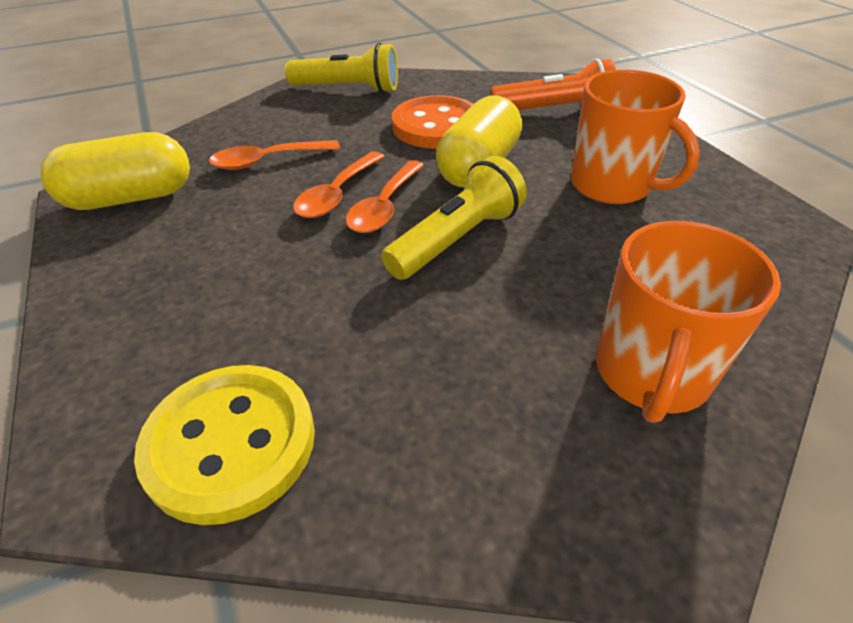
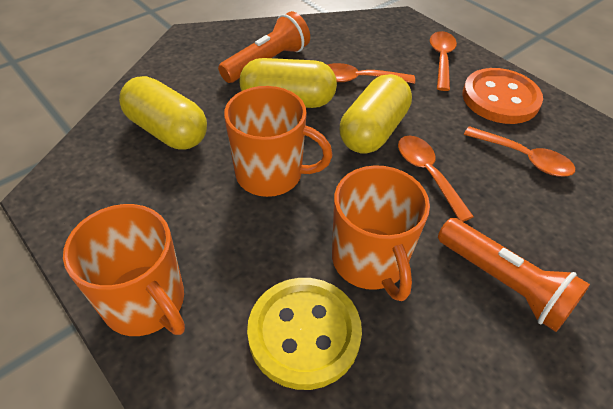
orange flashlight: 1 -> 2
orange mug: 2 -> 3
orange spoon: 3 -> 4
yellow capsule: 2 -> 3
yellow flashlight: 2 -> 0

